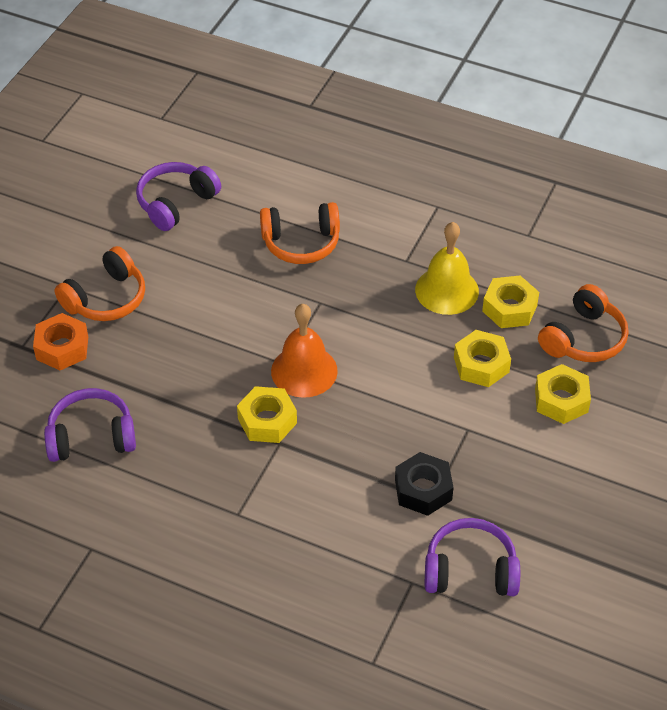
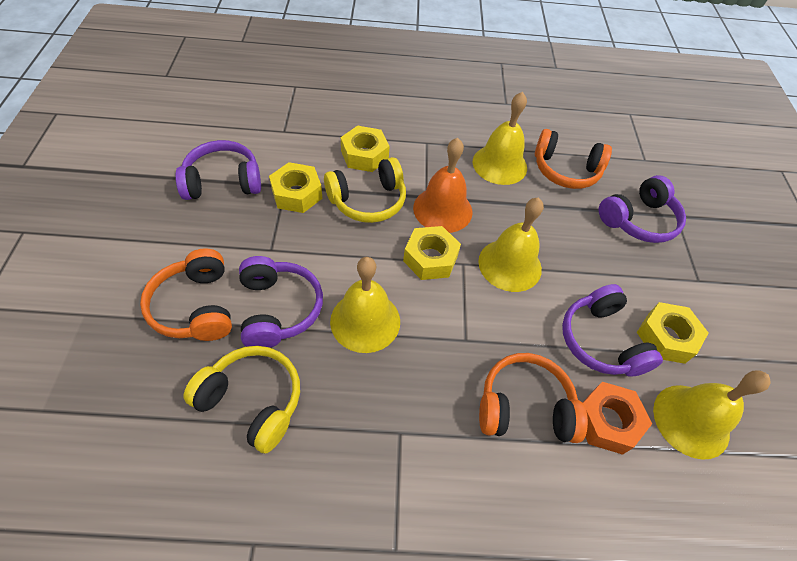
black nut: 1 -> 0
purple headphones: 3 -> 4
yellow bell: 1 -> 4
yellow headphones: 0 -> 2

